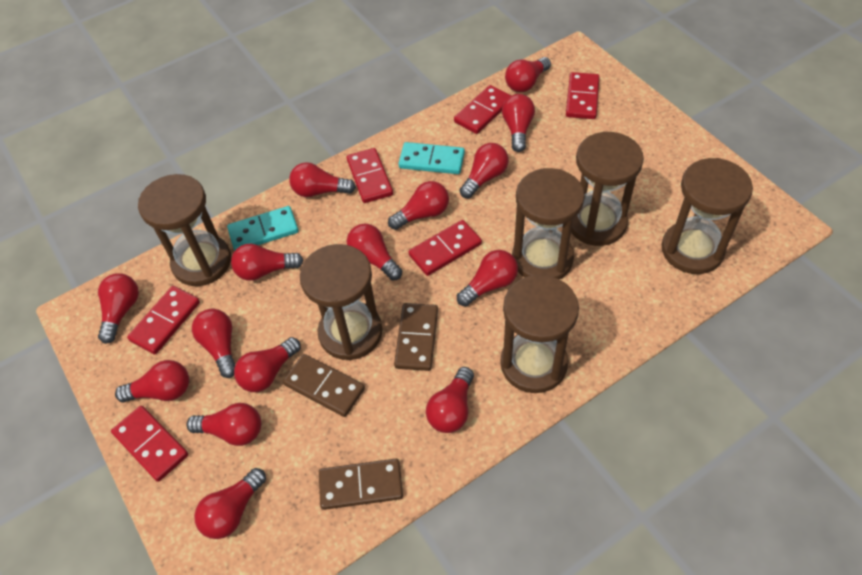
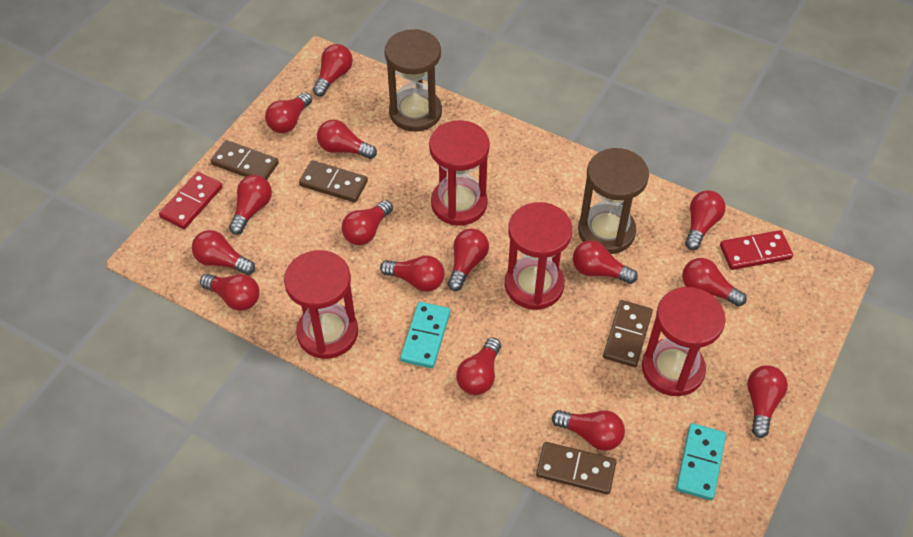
brown domino: 3 -> 4
brown hourglass: 6 -> 2
red domino: 6 -> 2
red hourglass: 0 -> 4

